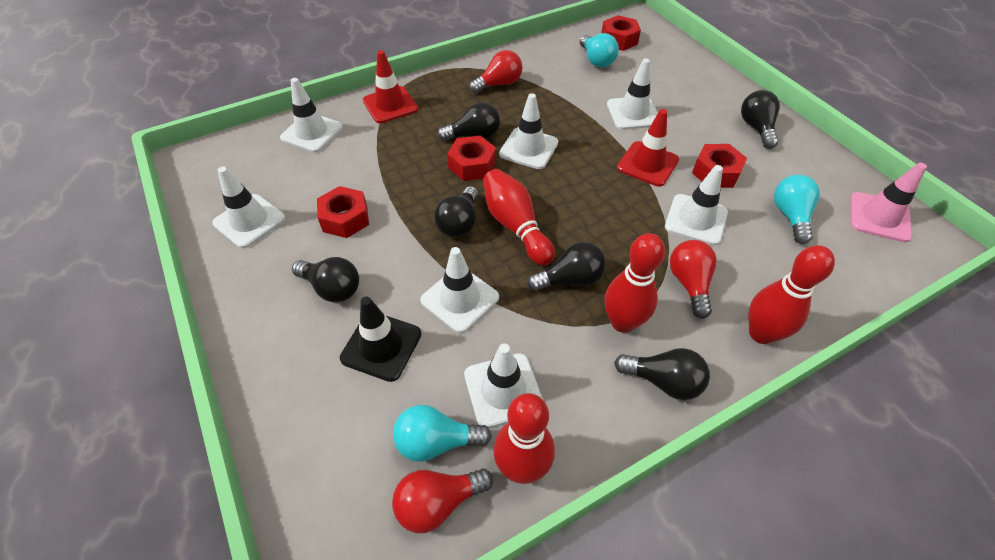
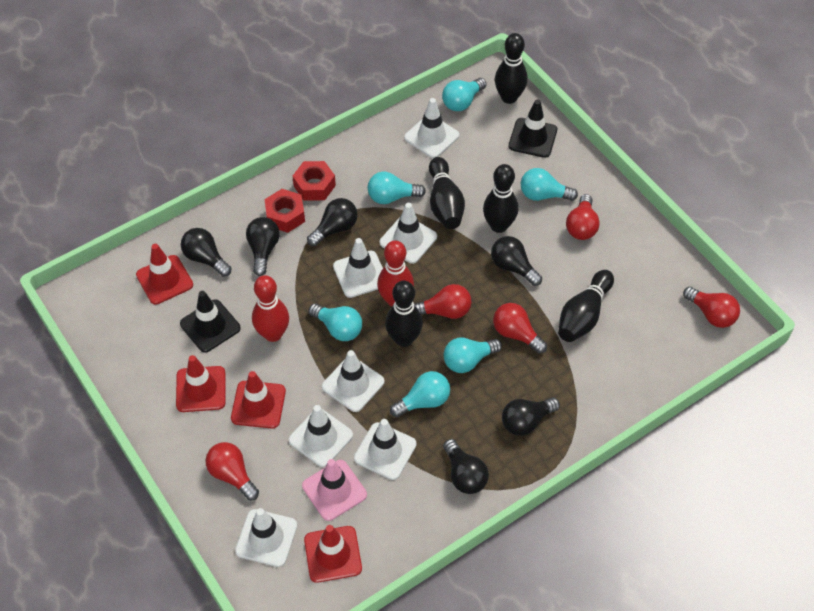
black bowling pin: 0 -> 5
black traffic cone: 1 -> 2
red bowling pin: 4 -> 2
red light bulb: 3 -> 5
red nut: 4 -> 2
red traffic cone: 2 -> 4
turquoise light bulb: 3 -> 6

